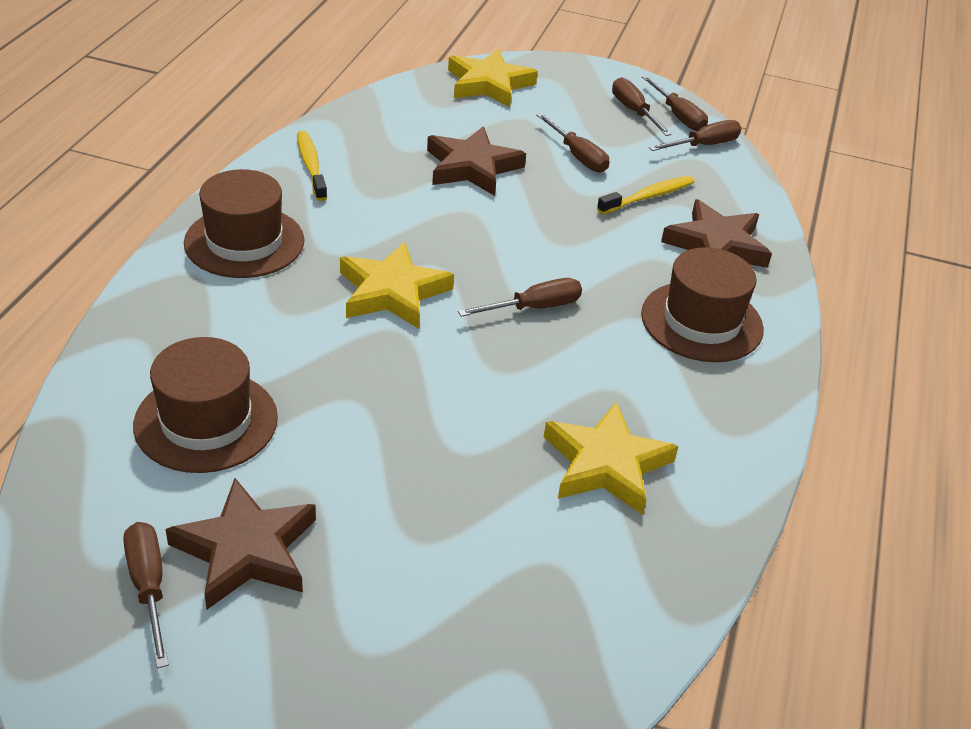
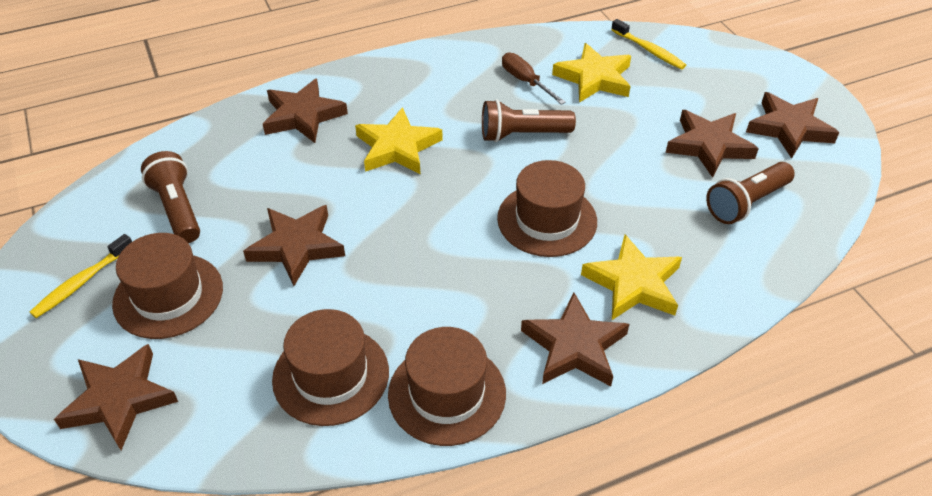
brown flashlight: 0 -> 3
brown hat: 3 -> 4
brown screwdriver: 6 -> 1
brown star: 3 -> 6

